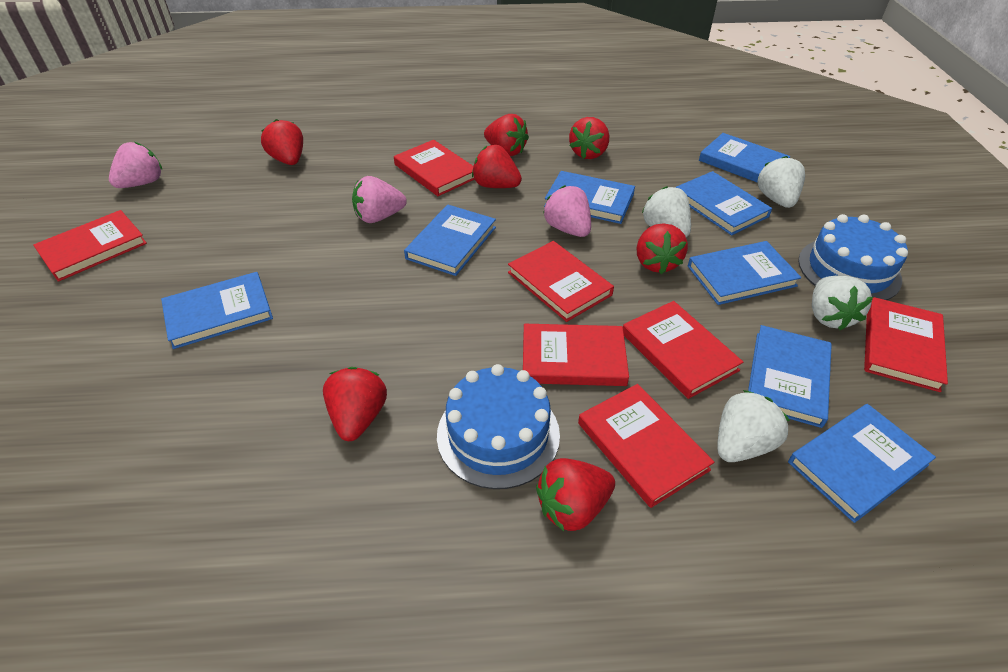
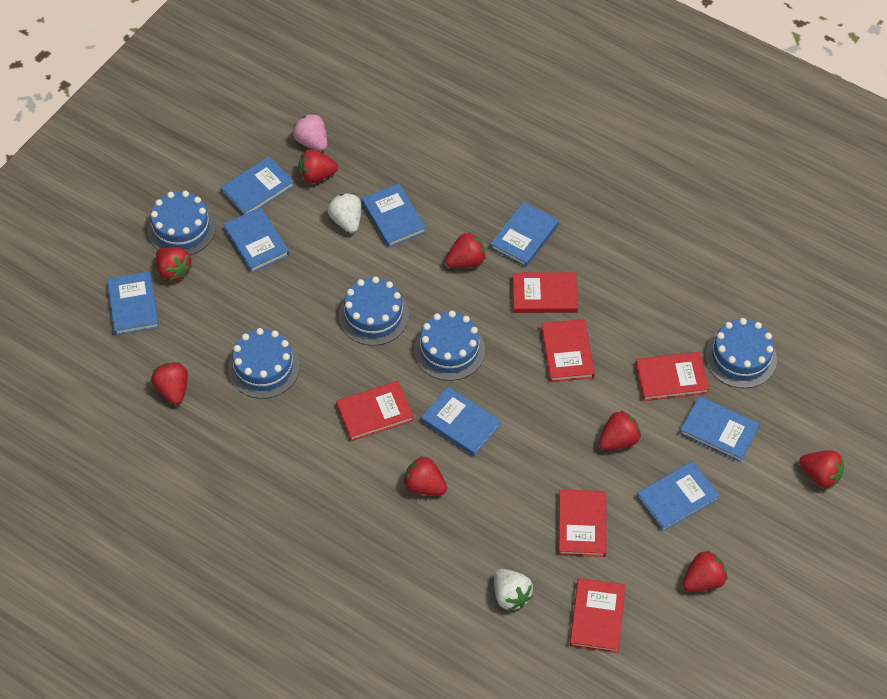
blue cake: 2 -> 5
pink strawberry: 3 -> 1
red book: 7 -> 6
red strawberry: 7 -> 8
white strawberry: 4 -> 2

